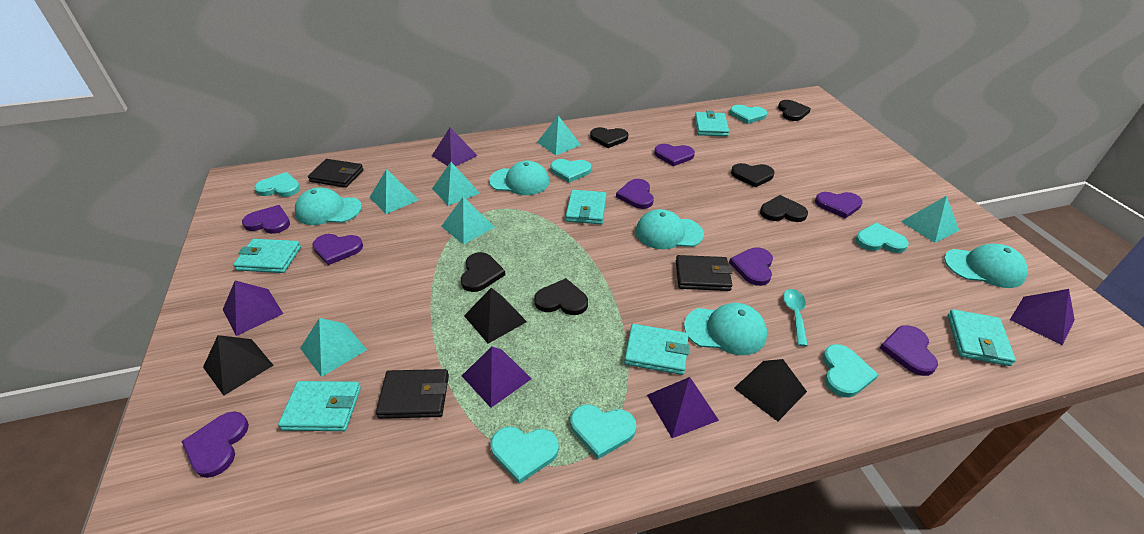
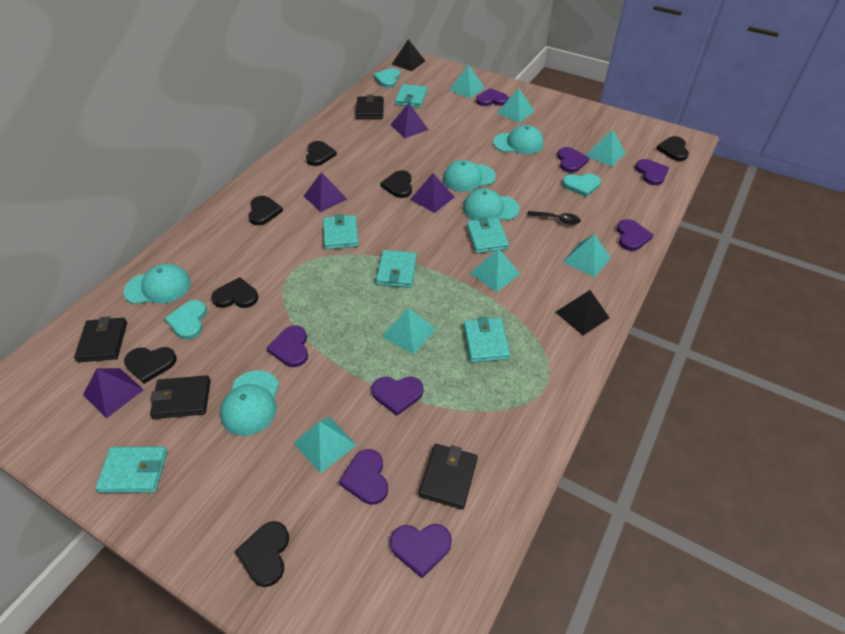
black heart: 6 -> 7
black pyramid: 3 -> 2
black spoon: 0 -> 1
black wallet: 3 -> 4
purple pyramid: 5 -> 4
turquoise heart: 7 -> 3
turquoise pyramid: 6 -> 7
turquoise spoon: 1 -> 0

